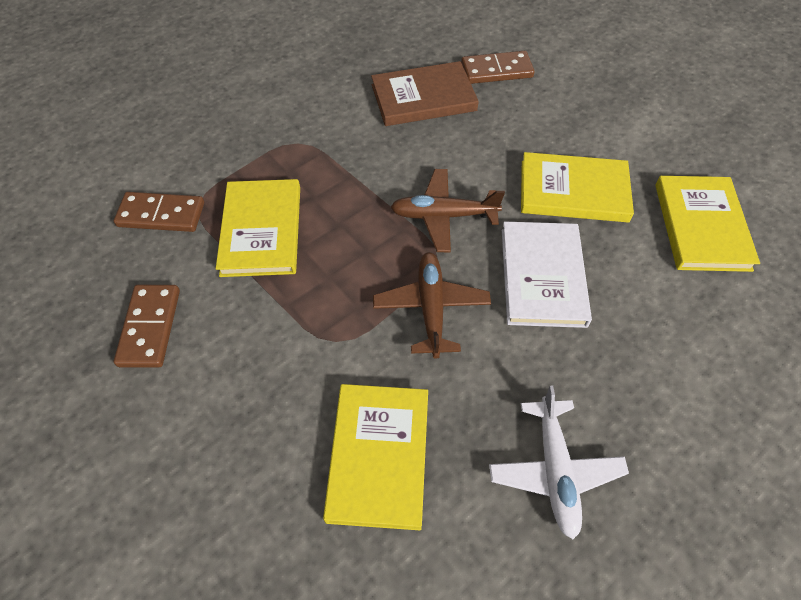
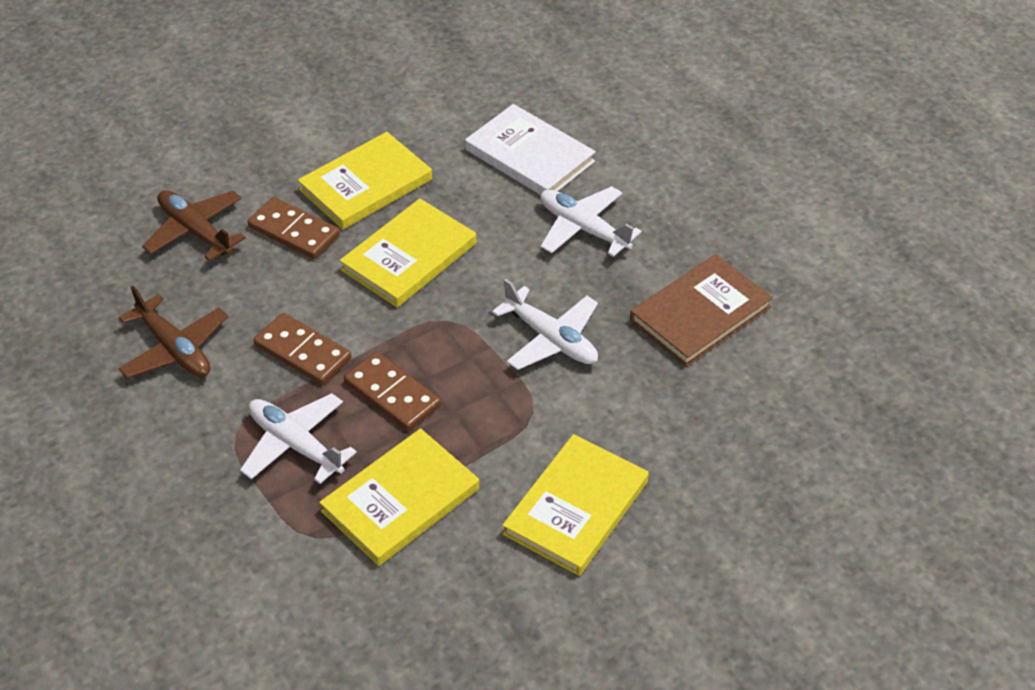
white plane: 1 -> 3

